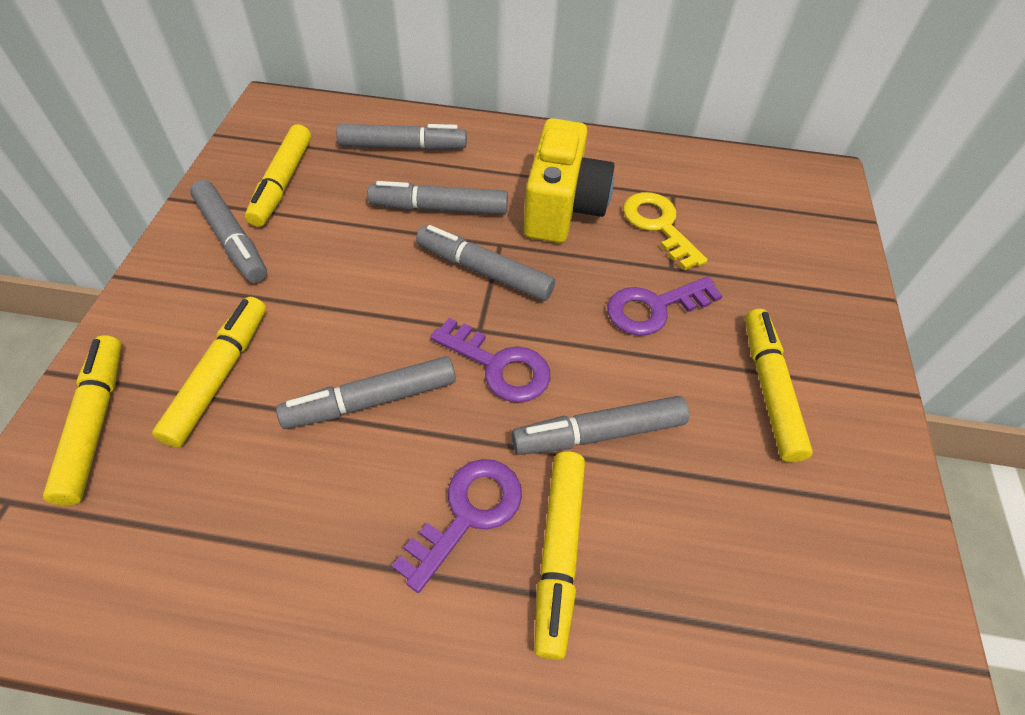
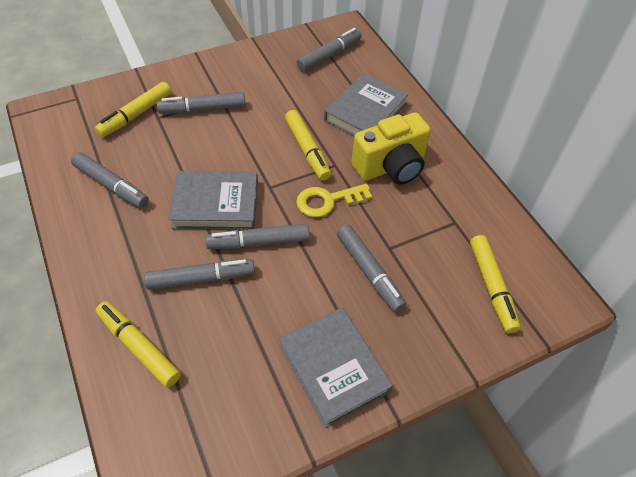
grey book: 0 -> 3
purple key: 3 -> 0
yellow marker: 5 -> 4

